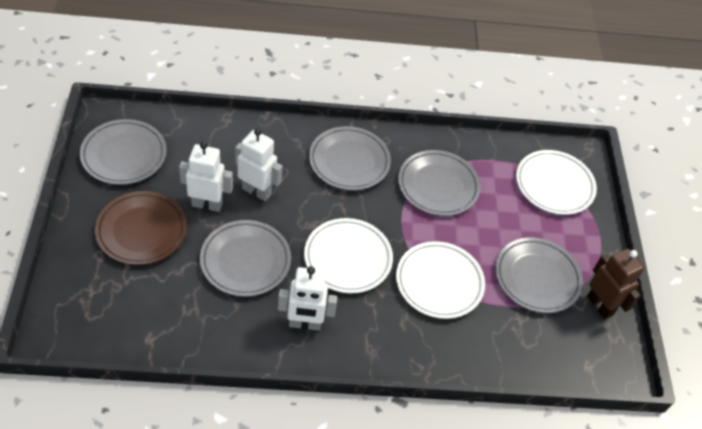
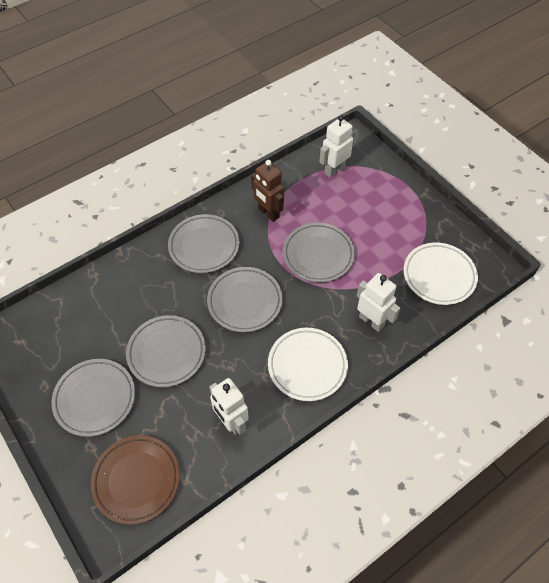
white plate: 3 -> 2

